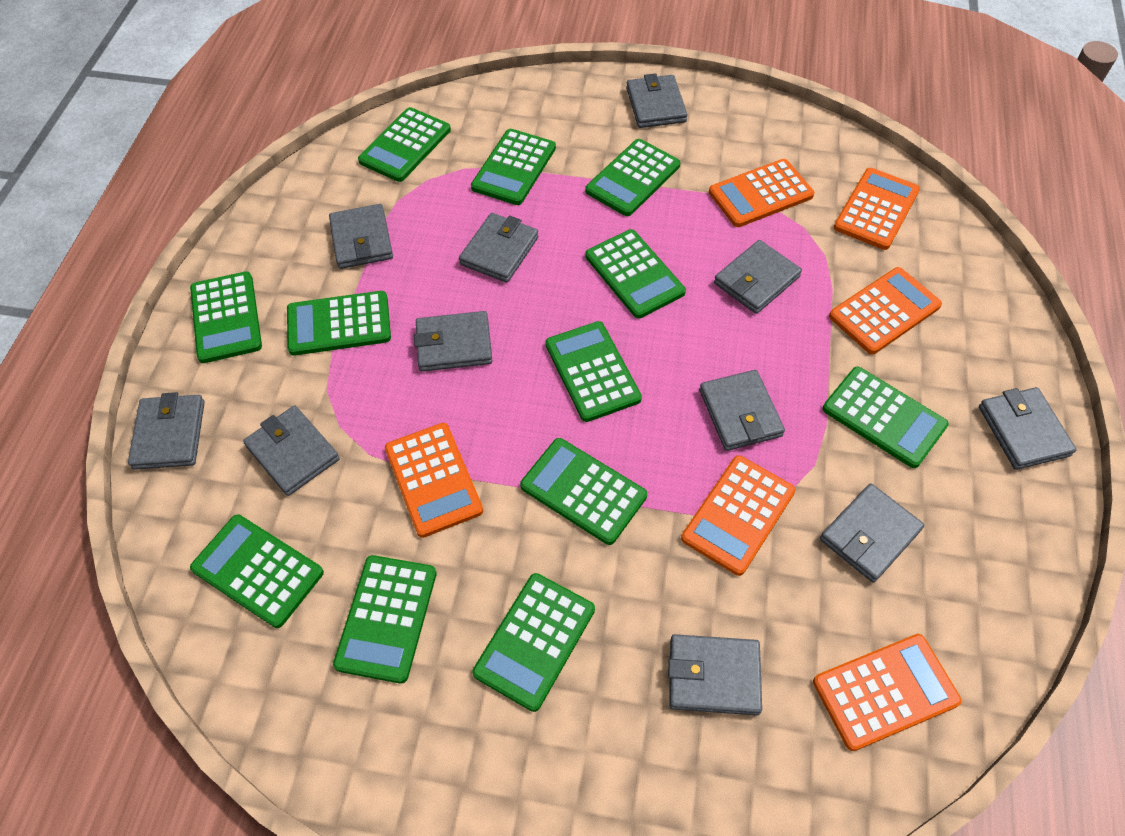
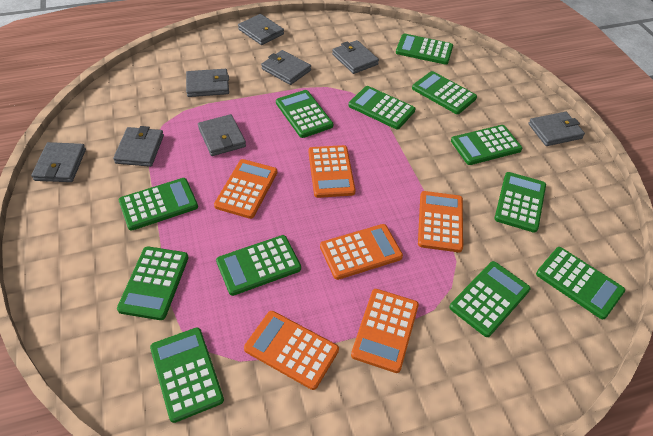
grey wallet: 11 -> 8

